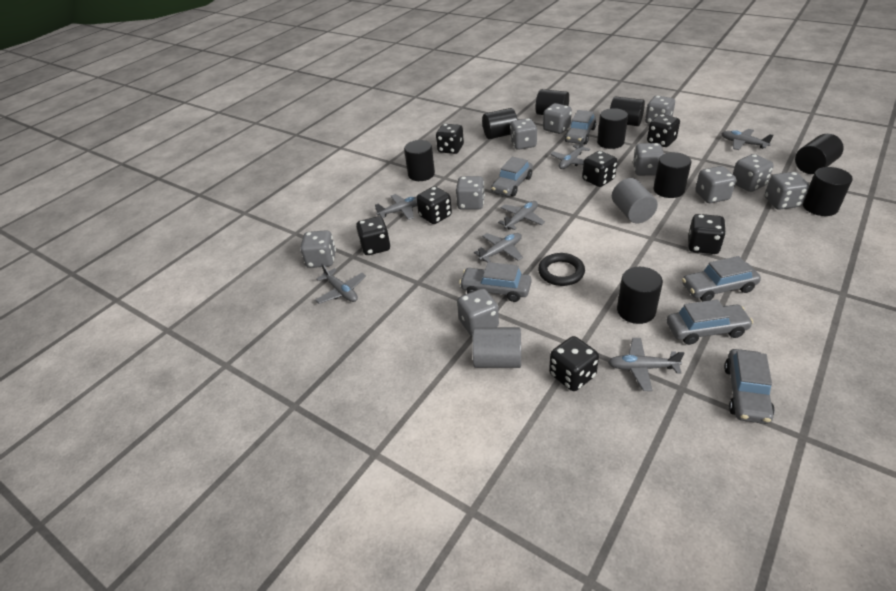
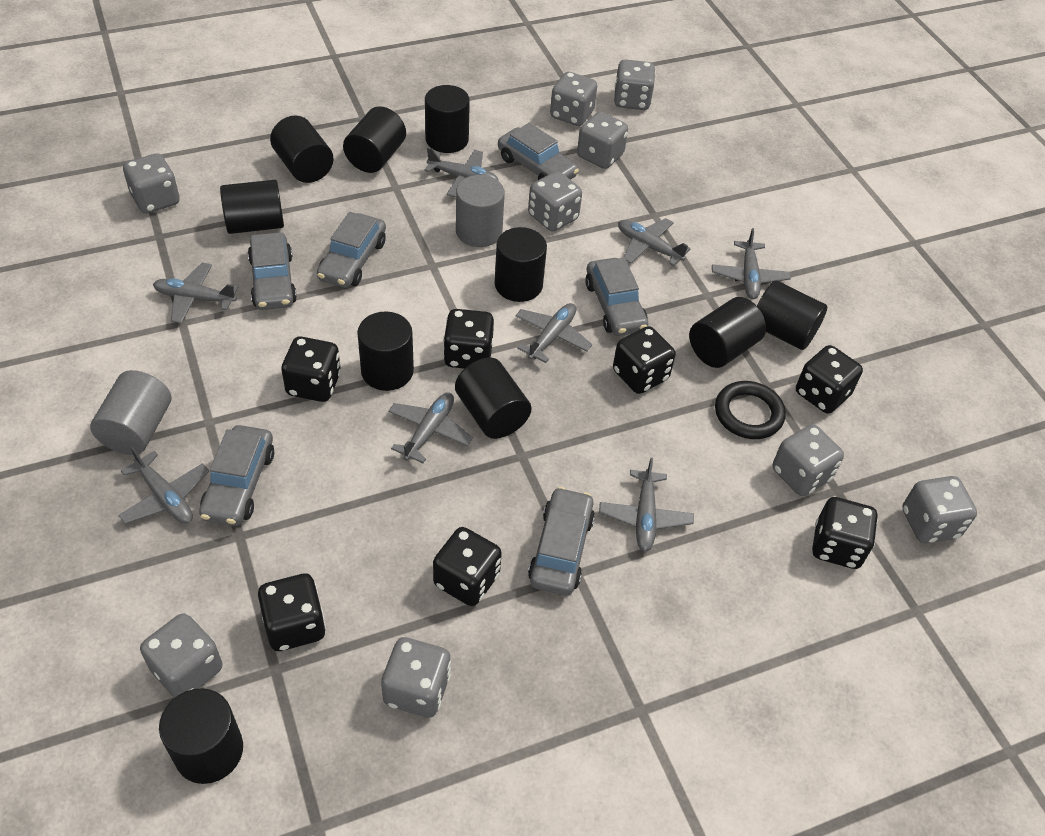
black cylinder: 9 -> 10
grey dice: 10 -> 9
grey plane: 7 -> 8

